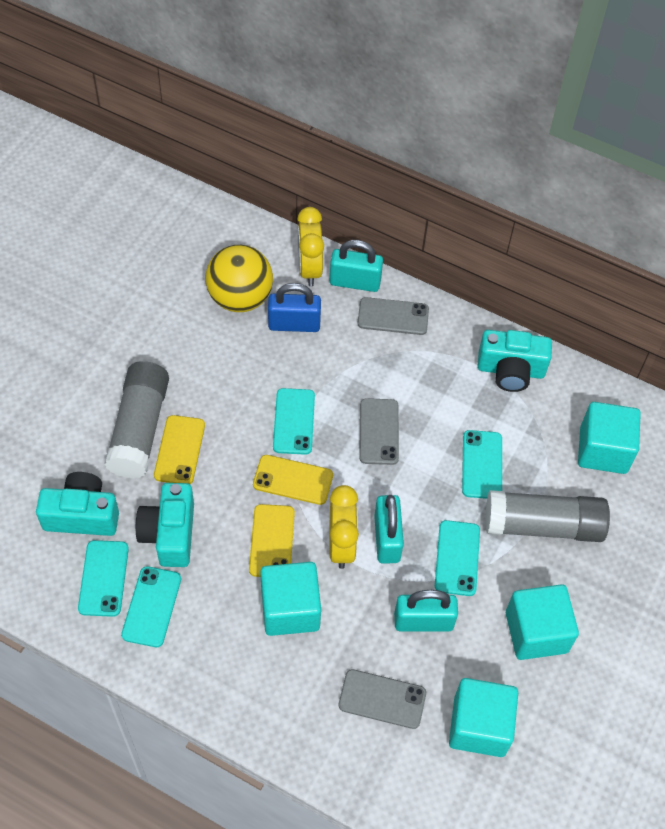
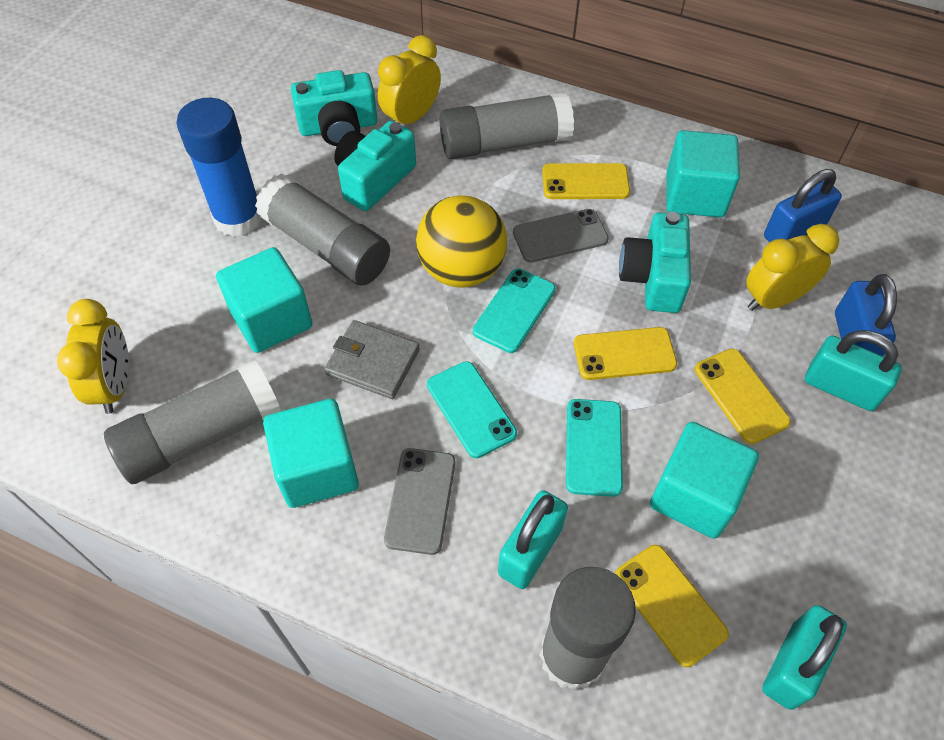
blue glue stick: 0 -> 1
blue padlock: 1 -> 2
grey glue stick: 2 -> 4
grey phone: 3 -> 2
grey wallet: 0 -> 1
turquoise phone: 5 -> 3
yellow clock: 2 -> 3
yellow phone: 3 -> 4

